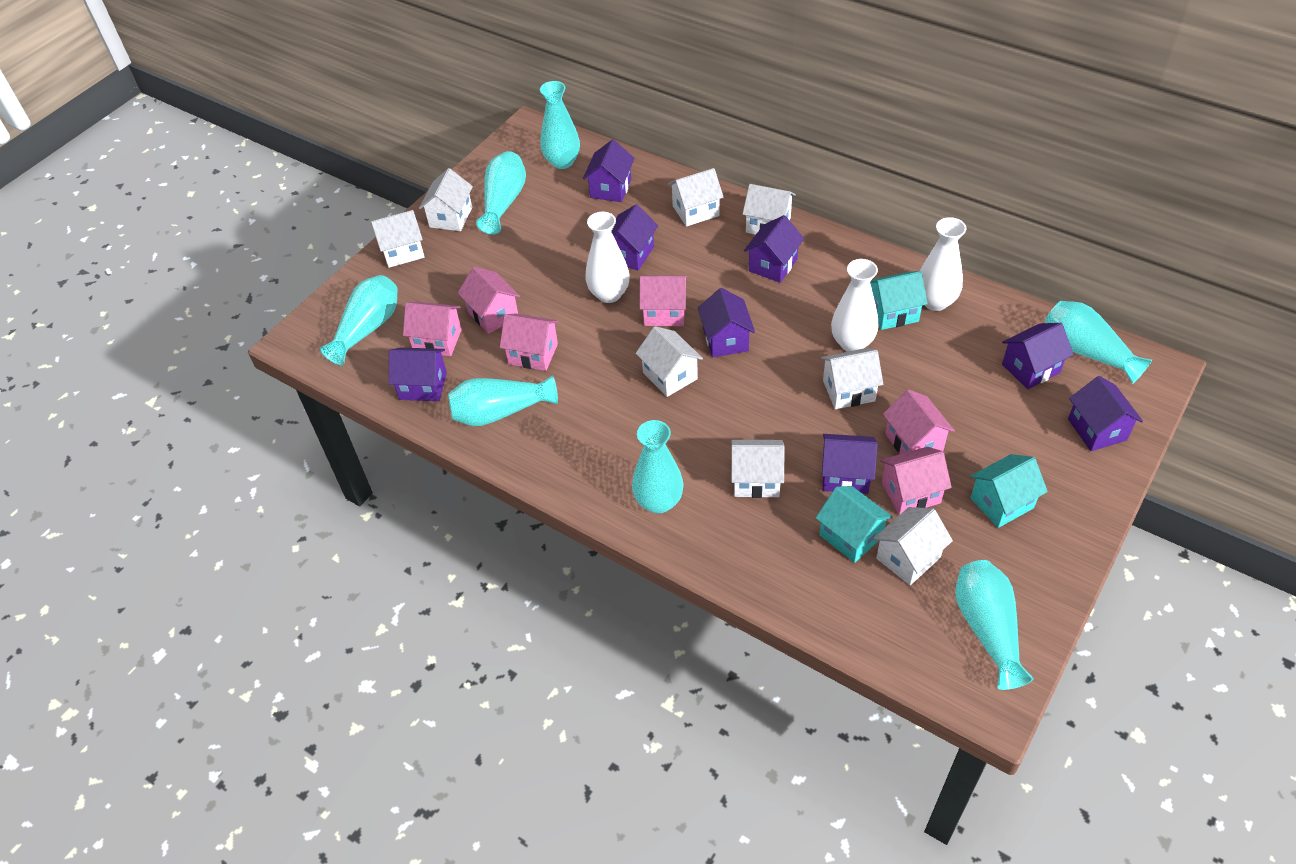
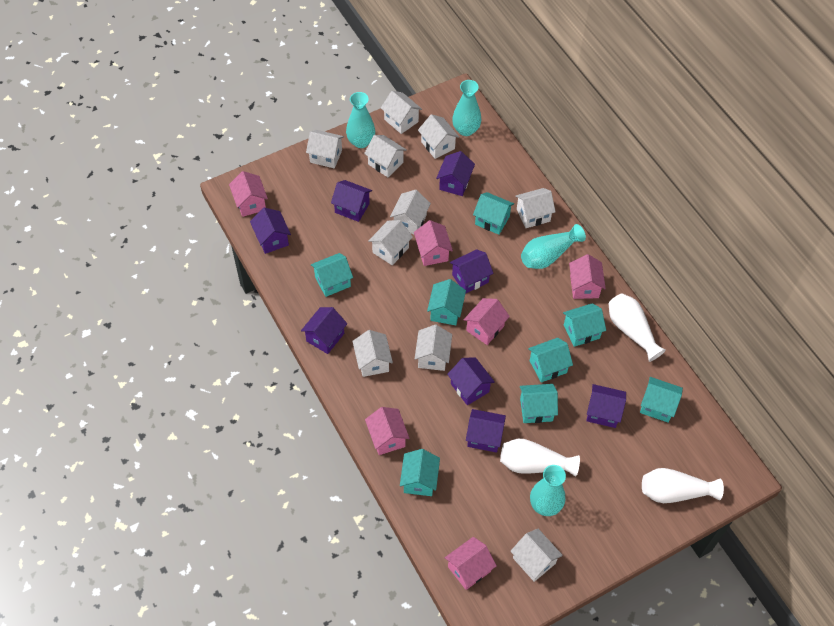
turquoise house: 3 -> 8
turquoise vase: 7 -> 4
white house: 8 -> 10

